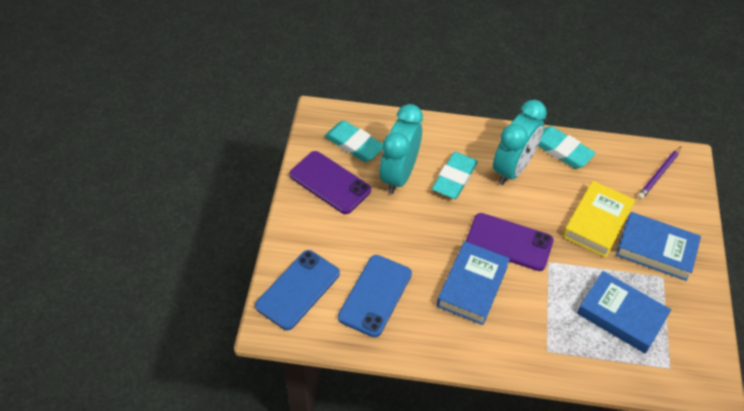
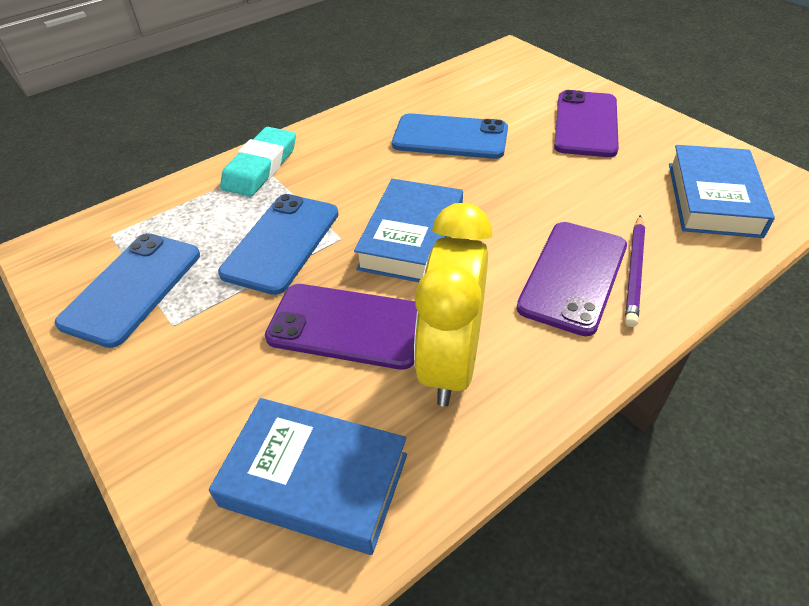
blue phone: 2 -> 3
purple phone: 2 -> 3
turquoise clock: 2 -> 0
turquoise eraser: 3 -> 1
yellow book: 1 -> 0
yellow clock: 0 -> 1

